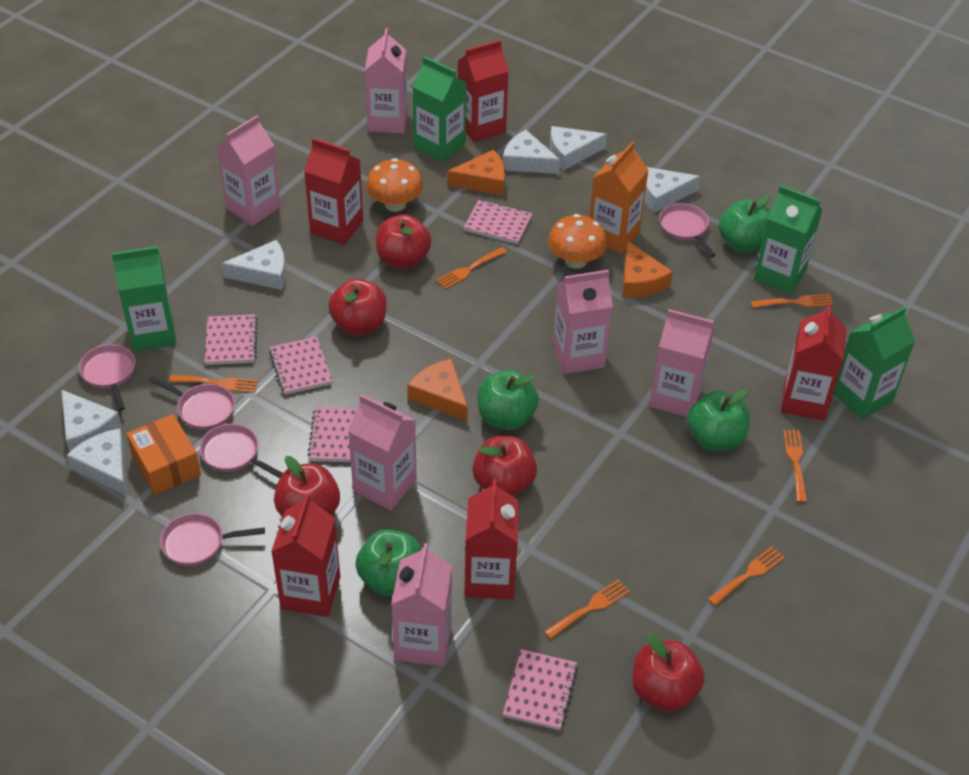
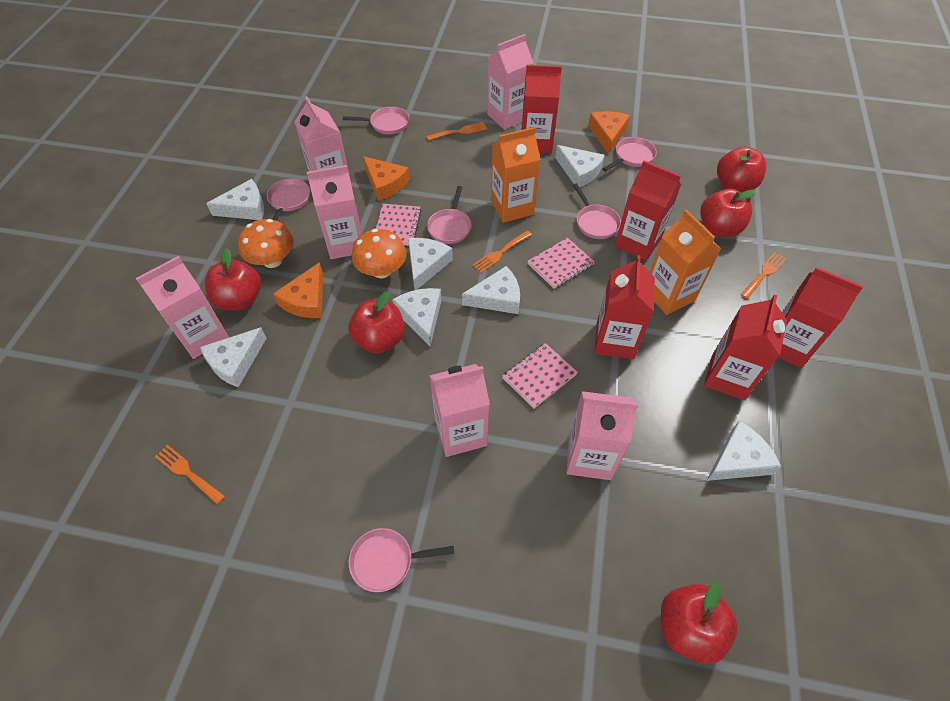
green apple: 4 -> 0
green carton: 4 -> 0
orange box: 1 -> 0
orange carton: 1 -> 2
orange fork: 6 -> 4
pink notebook: 5 -> 3
pink pan: 5 -> 6
white cheese: 6 -> 7

